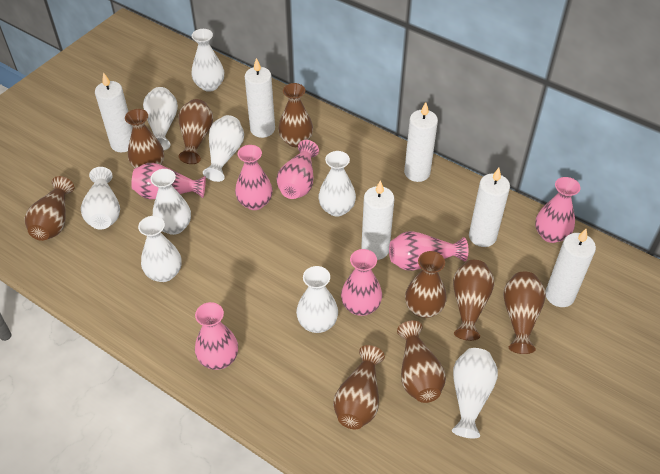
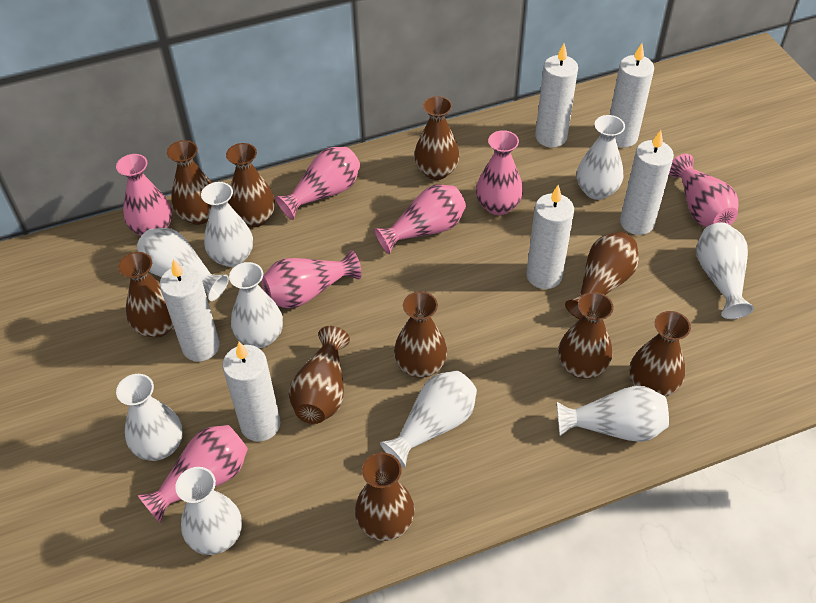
brown vase: 9 -> 10

